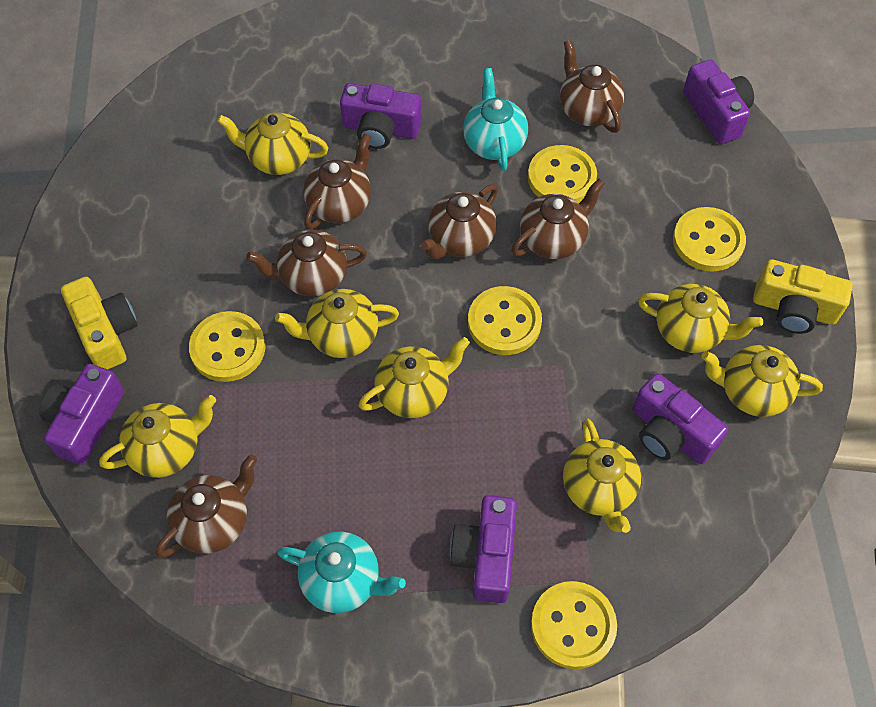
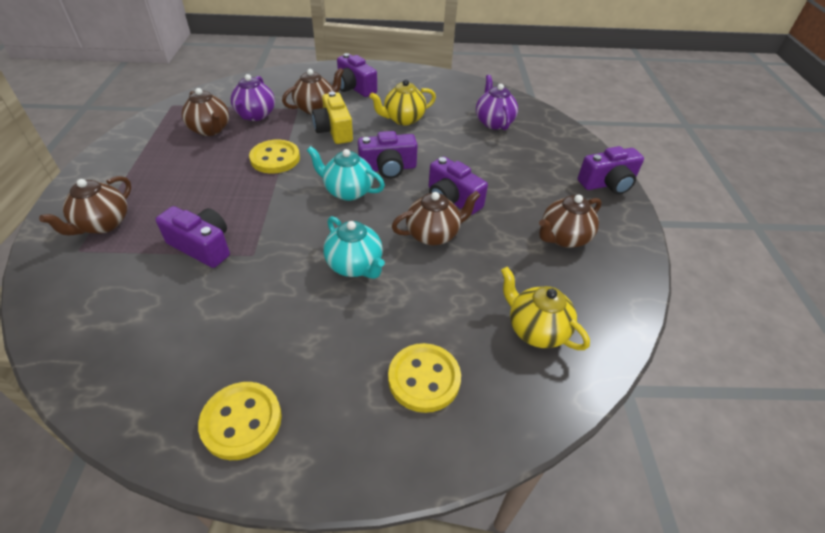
brown teapot: 6 -> 5
purple teapot: 0 -> 2
yellow button: 5 -> 3
yellow camera: 2 -> 1
yellow teapot: 7 -> 2

